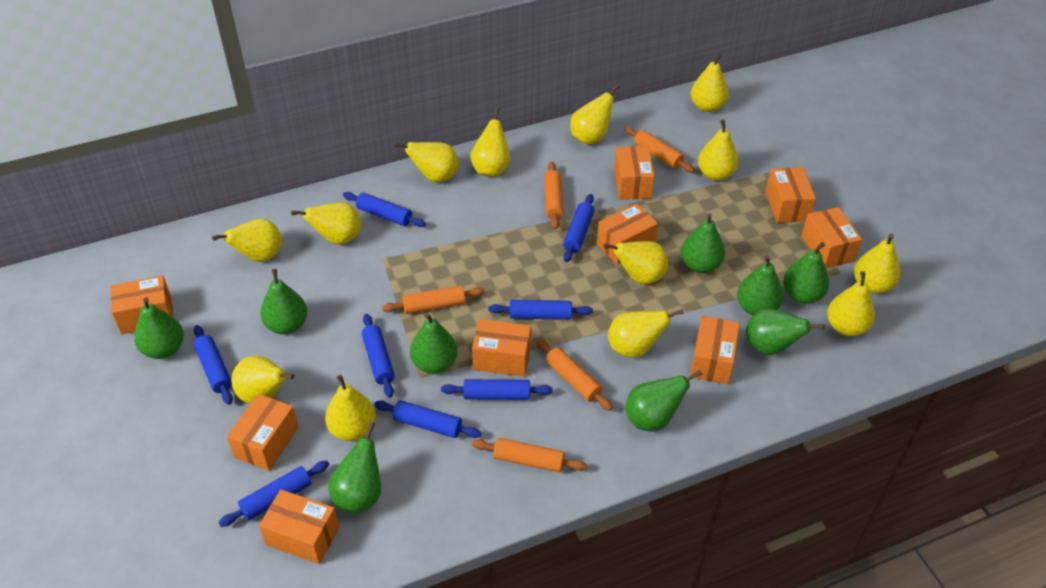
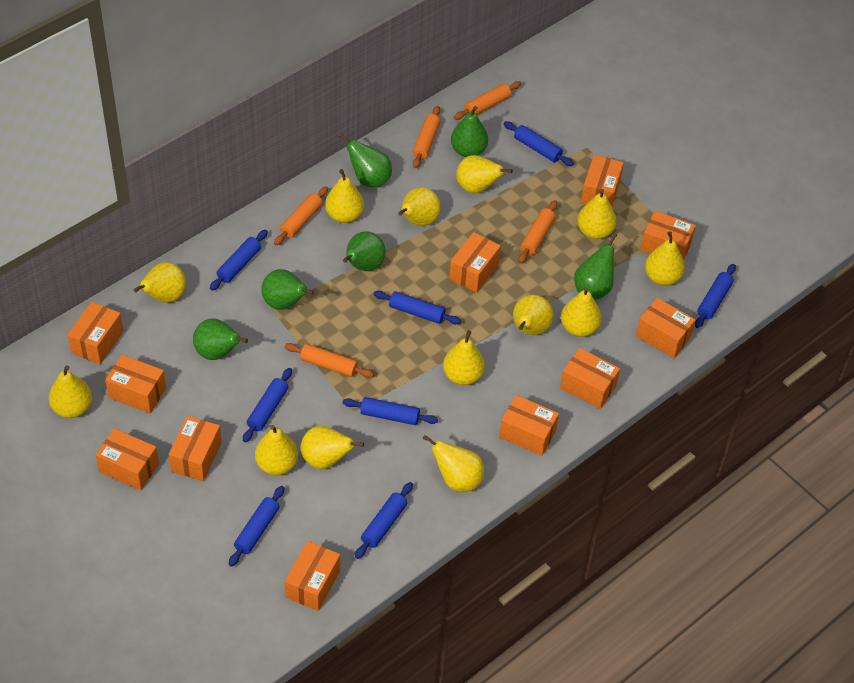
green pear: 9 -> 6
orange box: 9 -> 11

